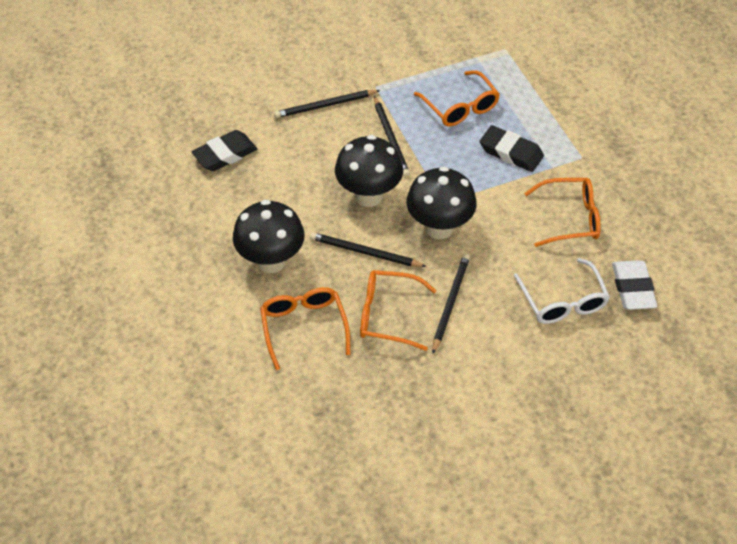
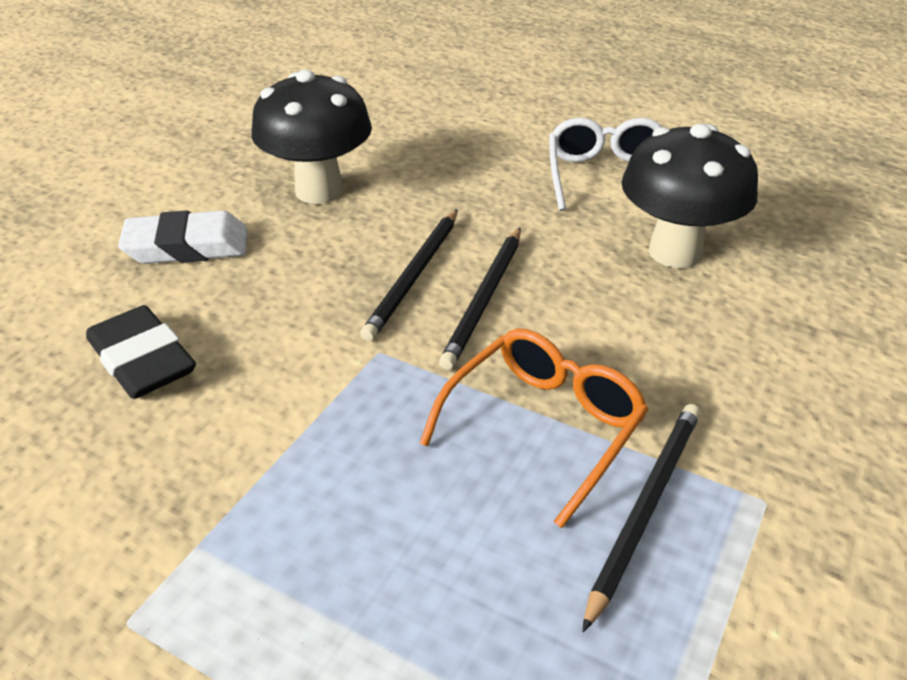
black eraser: 2 -> 1
black mushroom: 3 -> 2
black pencil: 4 -> 3
orange glasses: 4 -> 1

